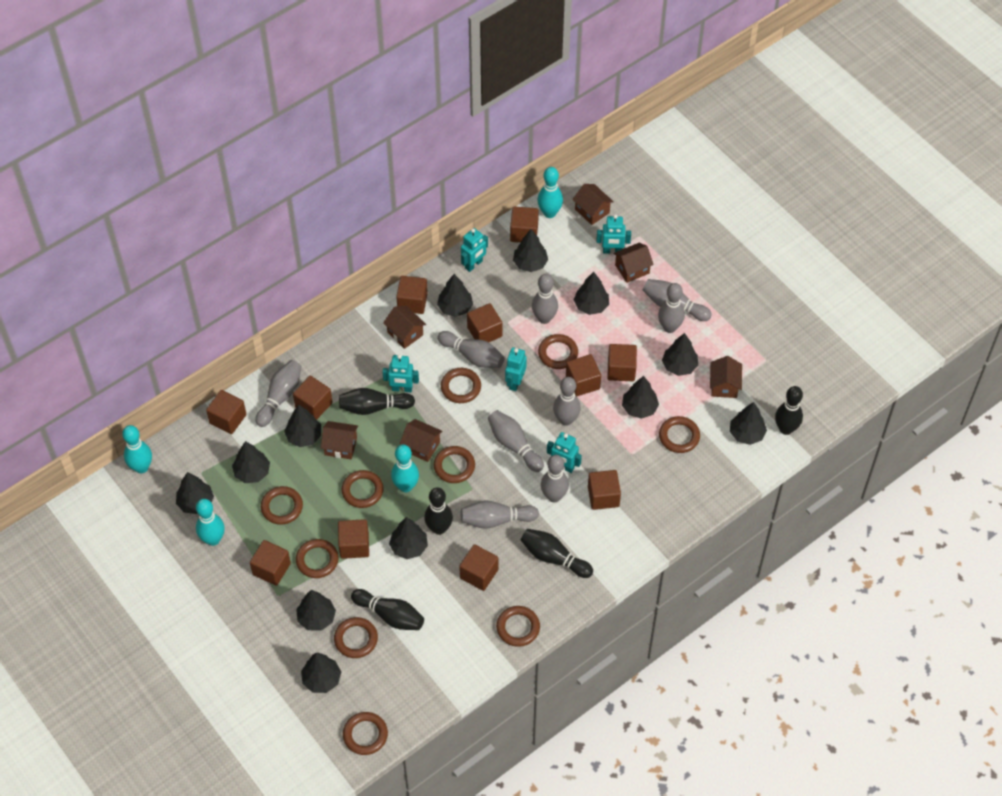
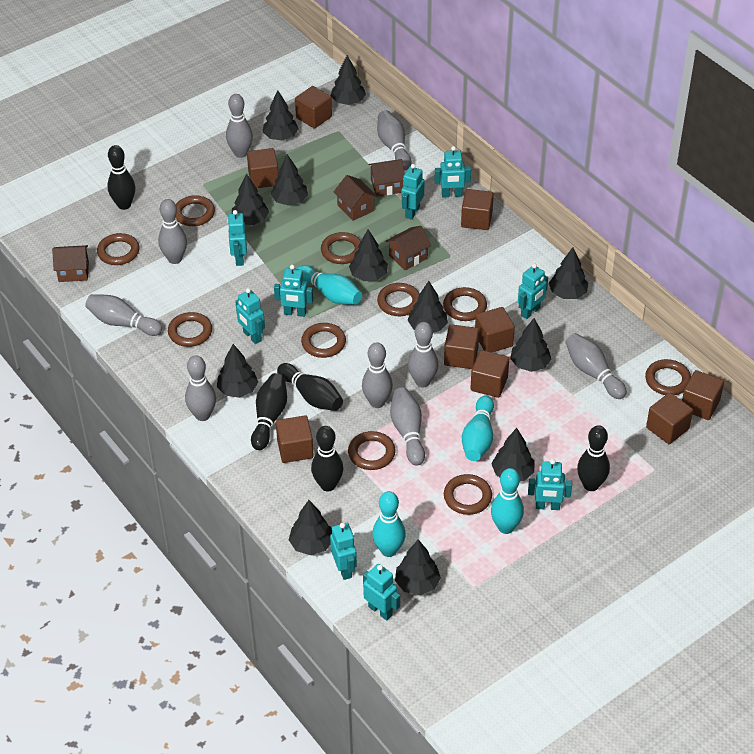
brown cube: 11 -> 9
brown house: 6 -> 4
turquoise robot: 5 -> 9

